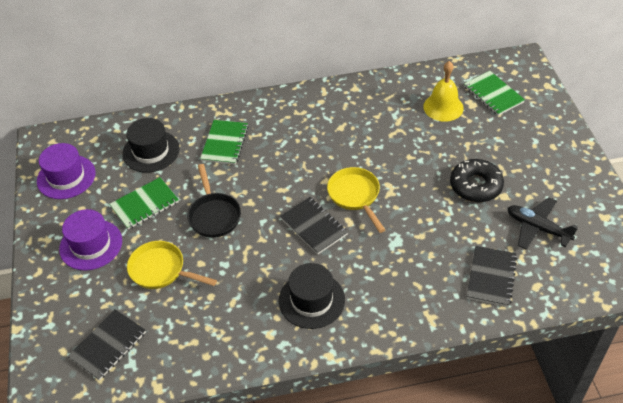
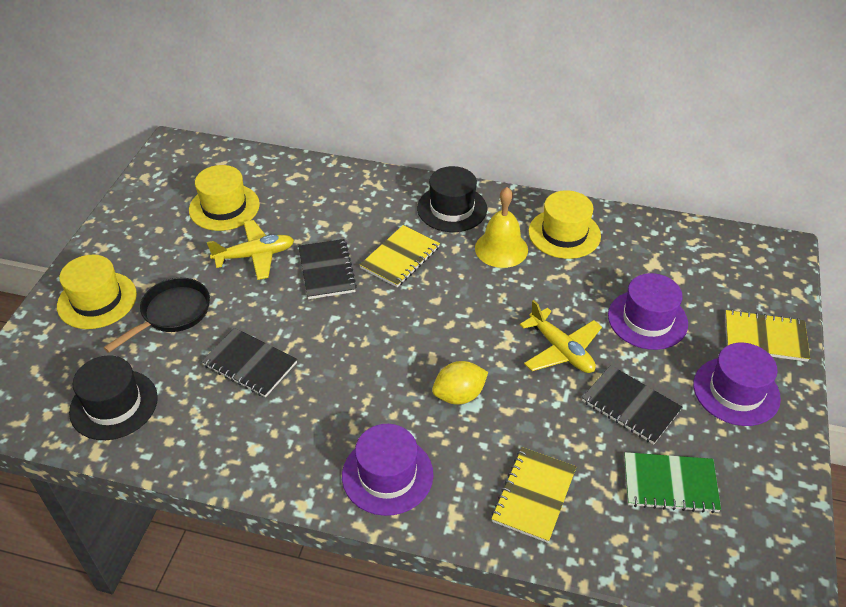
black donut: 1 -> 0
black plane: 1 -> 0
green notebook: 3 -> 1
purple hat: 2 -> 3
yellow hat: 0 -> 3
yellow lemon: 0 -> 1
yellow notebook: 0 -> 3
yellow pan: 2 -> 0
yellow plane: 0 -> 2

